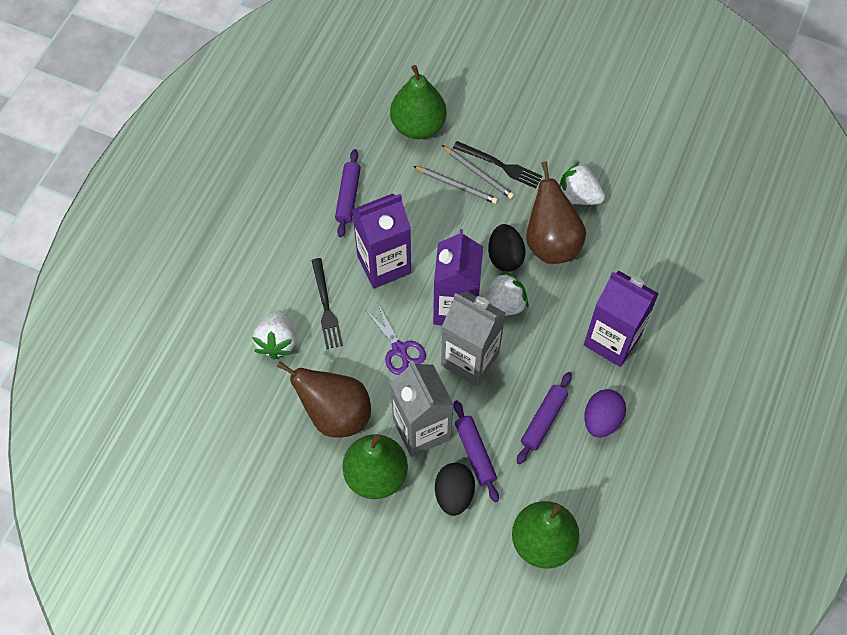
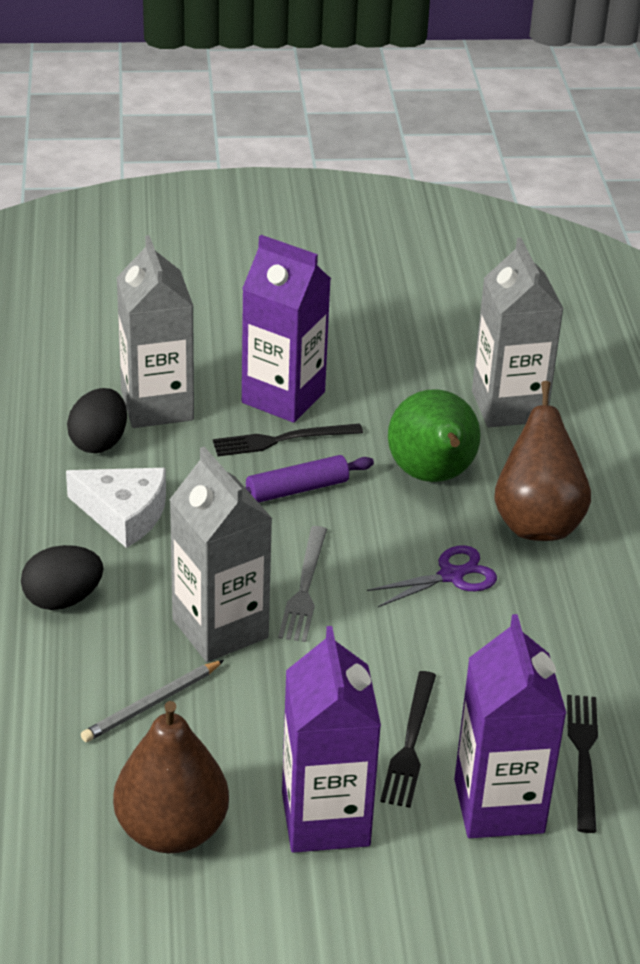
black fork: 2 -> 3
green pear: 3 -> 1
grey carton: 2 -> 3
grey fork: 0 -> 1
grey pencil: 2 -> 1
purple egg: 1 -> 0
purple rolling pin: 3 -> 1
white cheese: 0 -> 1
white strawberry: 3 -> 0

